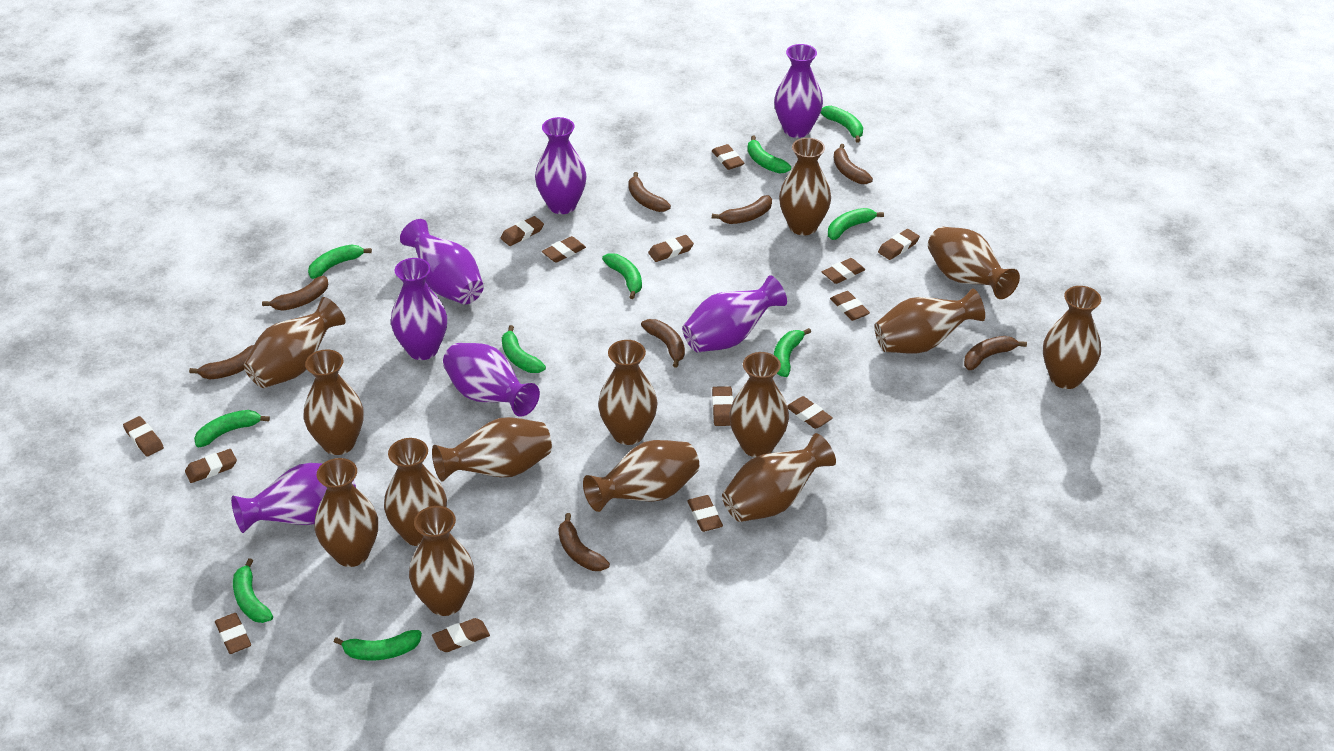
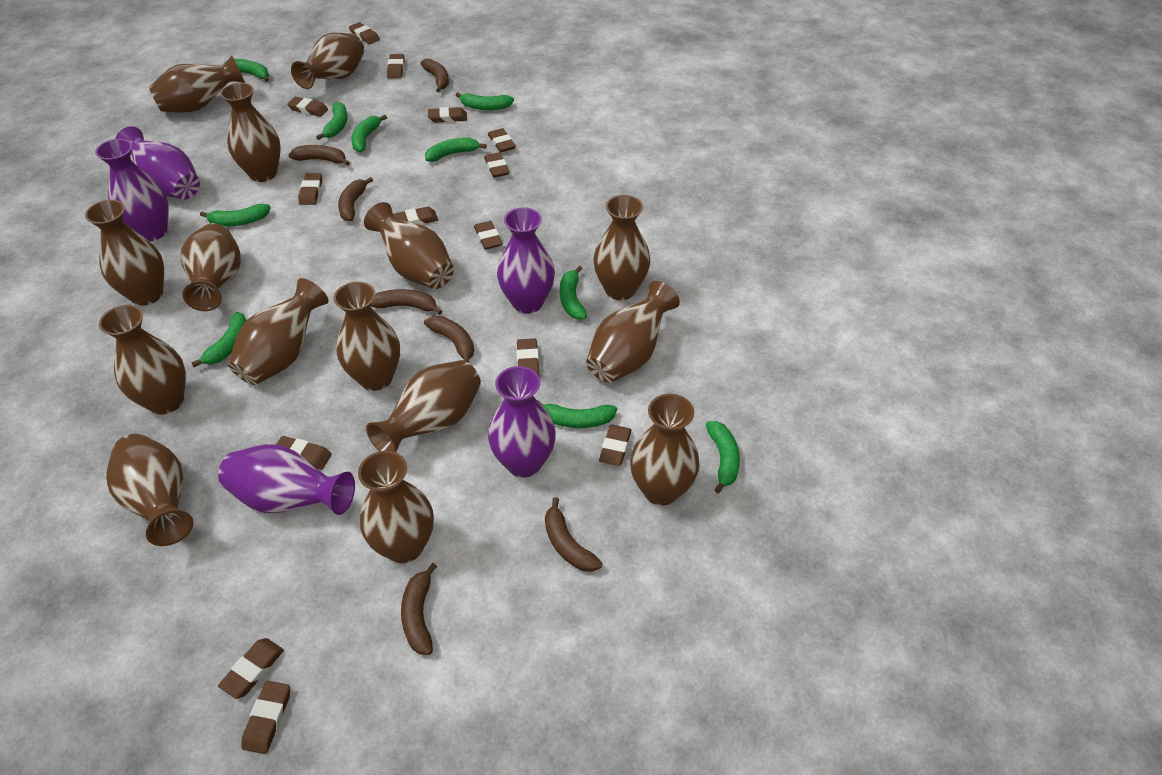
brown banana: 8 -> 7
brown vase: 14 -> 15
purple vase: 7 -> 5

